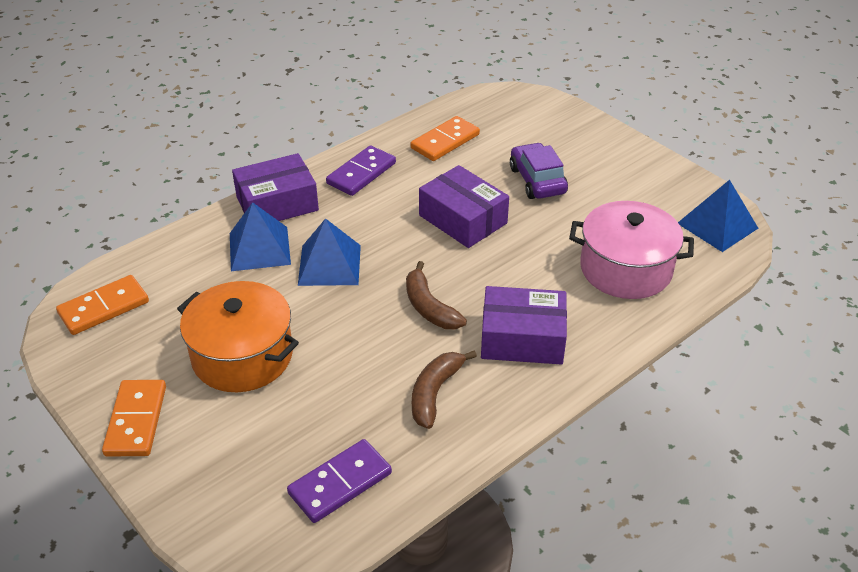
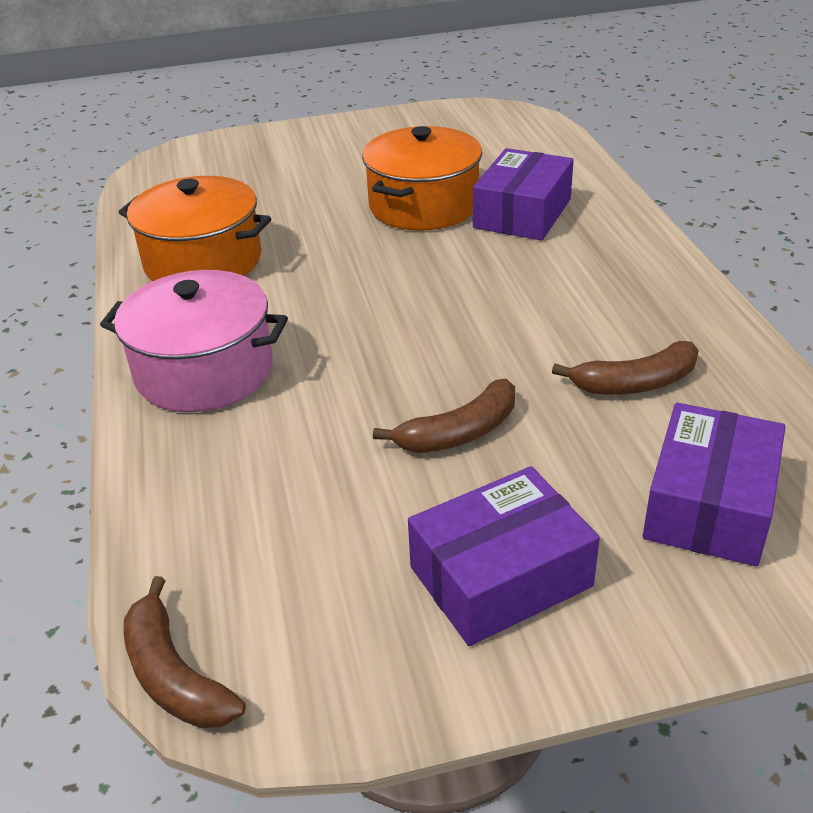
blue pyramid: 3 -> 0
brown banana: 2 -> 3
orange domino: 3 -> 0
orange pot: 1 -> 2
purple car: 1 -> 0
purple domino: 2 -> 0

